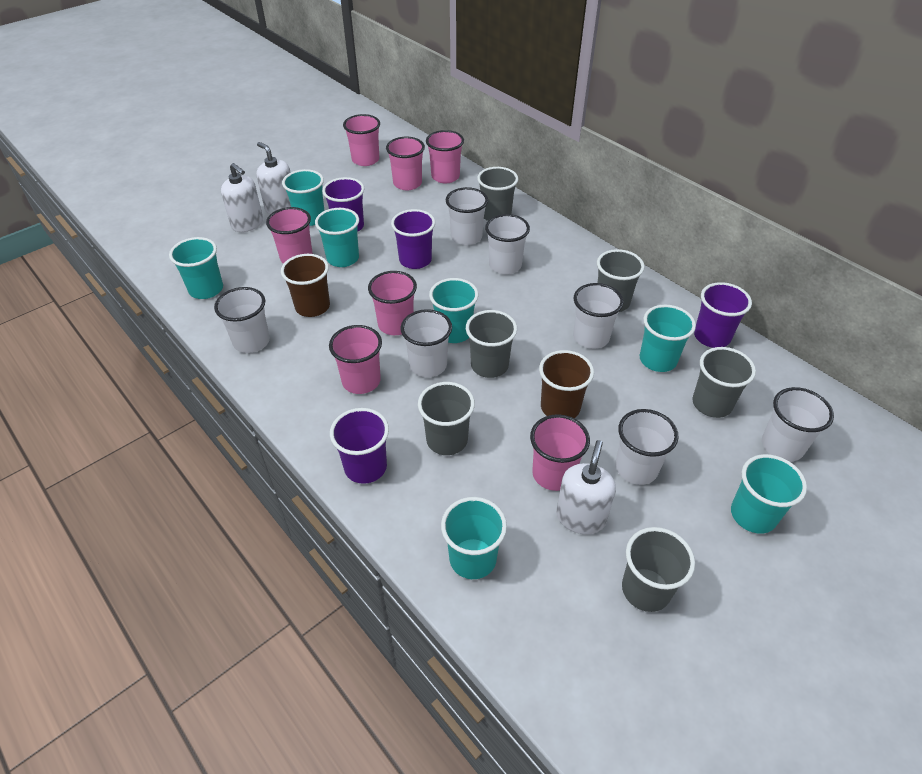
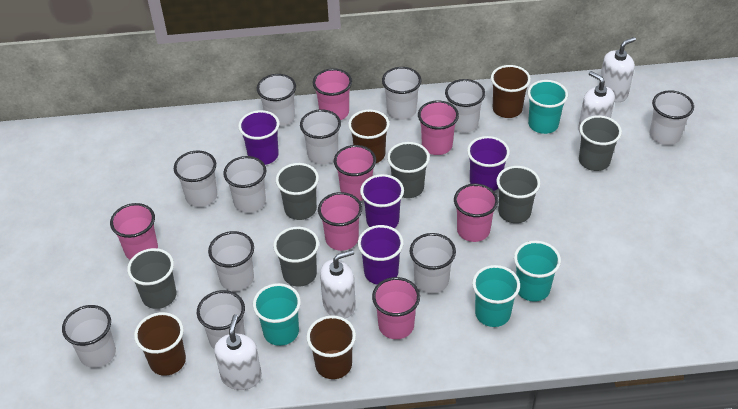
brown cup: 2 -> 4
turquoise cup: 7 -> 4
white cup: 7 -> 11
white soap dispenser: 3 -> 4

